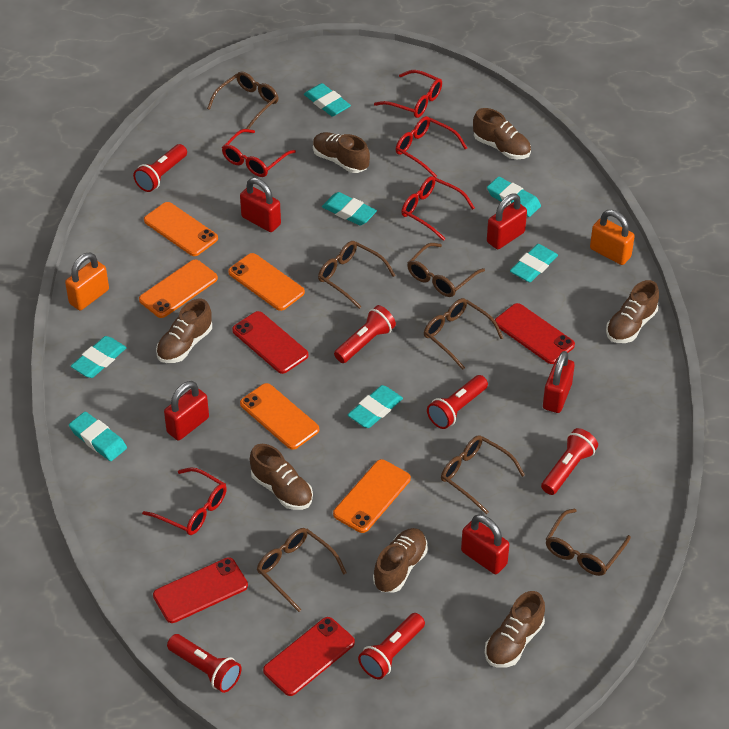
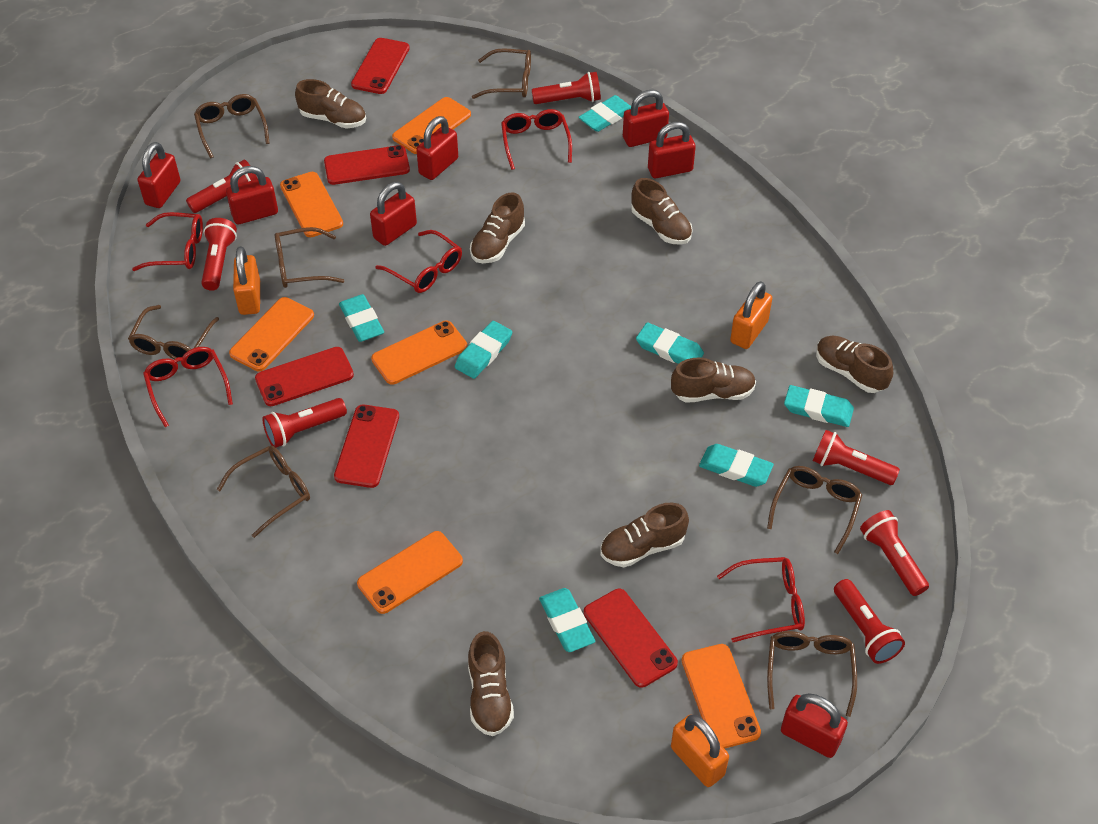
orange padlock: 2 -> 3
orange phone: 5 -> 6
red flashlight: 6 -> 7
red padlock: 5 -> 7
red phone: 4 -> 5

